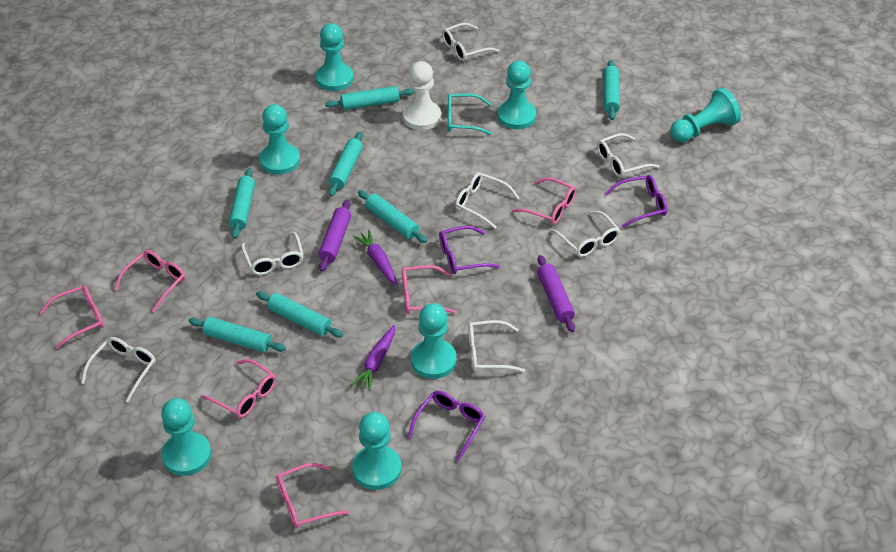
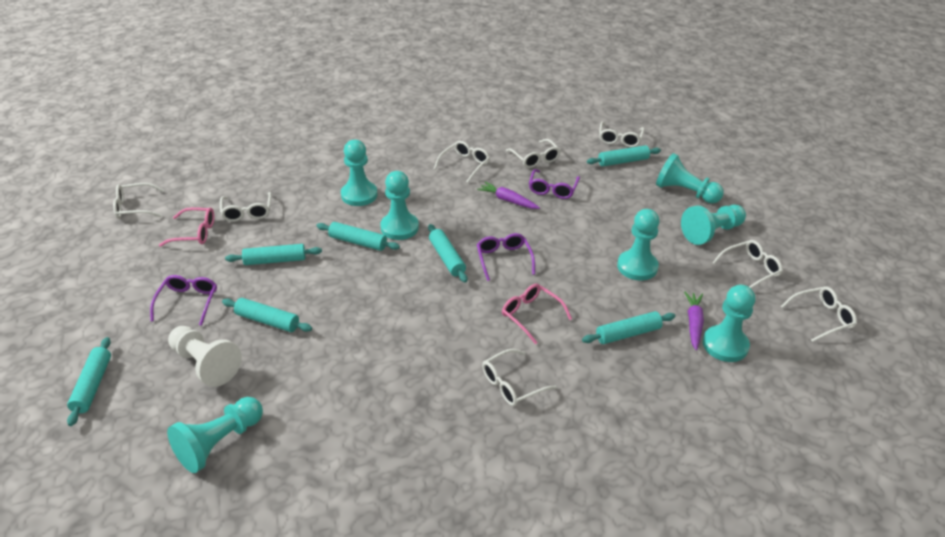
pink glasses: 6 -> 2
purple rolling pin: 2 -> 0
turquoise glasses: 1 -> 0
white glasses: 7 -> 8

